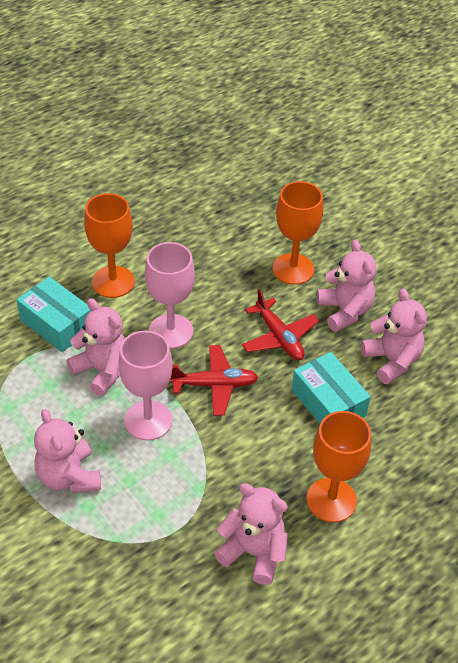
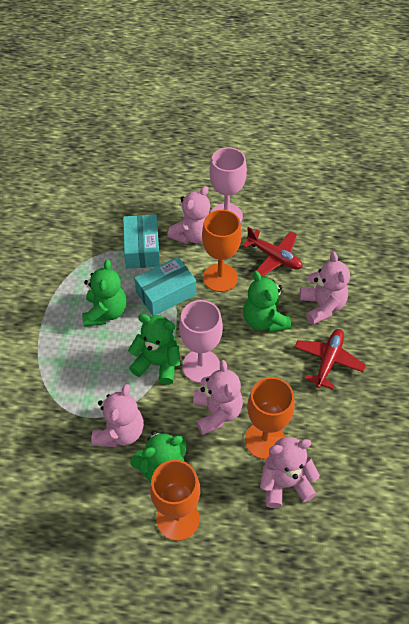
green teddy bear: 0 -> 4

